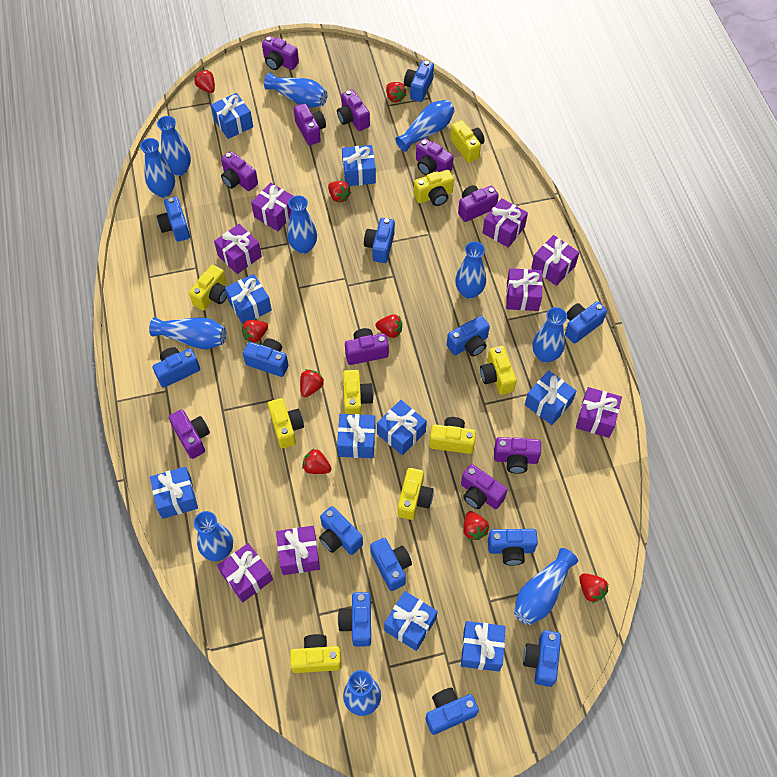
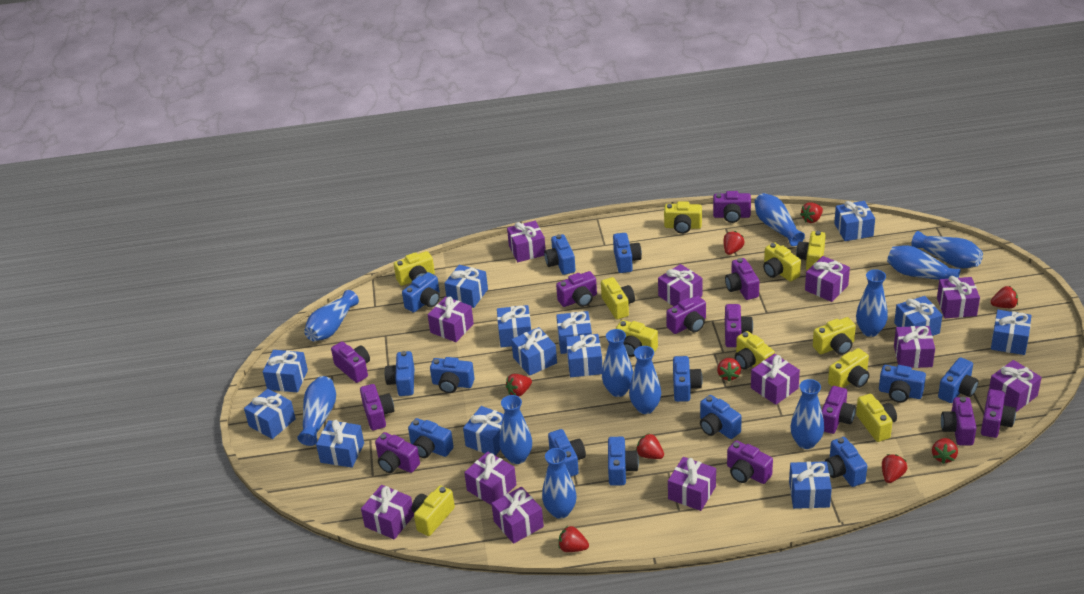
blue gift: 9 -> 13
purple camera: 10 -> 12
purple gift: 8 -> 12
yellow camera: 9 -> 11

